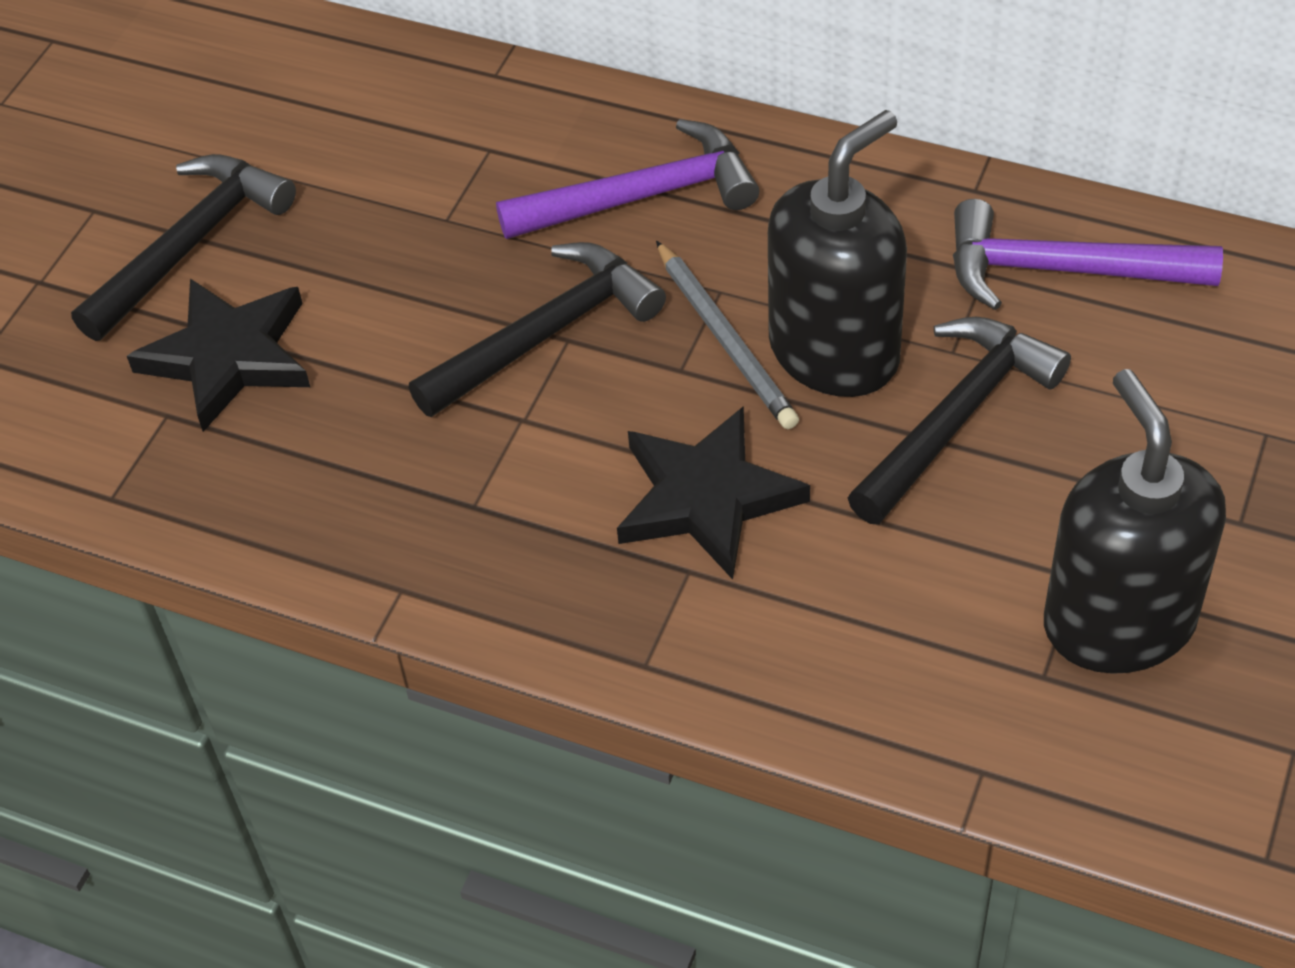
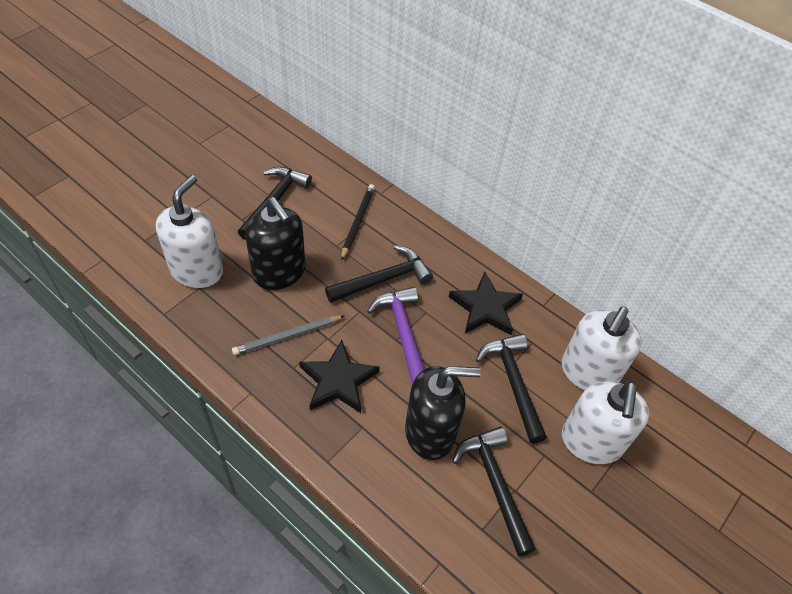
black hammer: 3 -> 4
black pencil: 0 -> 1
purple hammer: 2 -> 1
white soap dispenser: 0 -> 3

